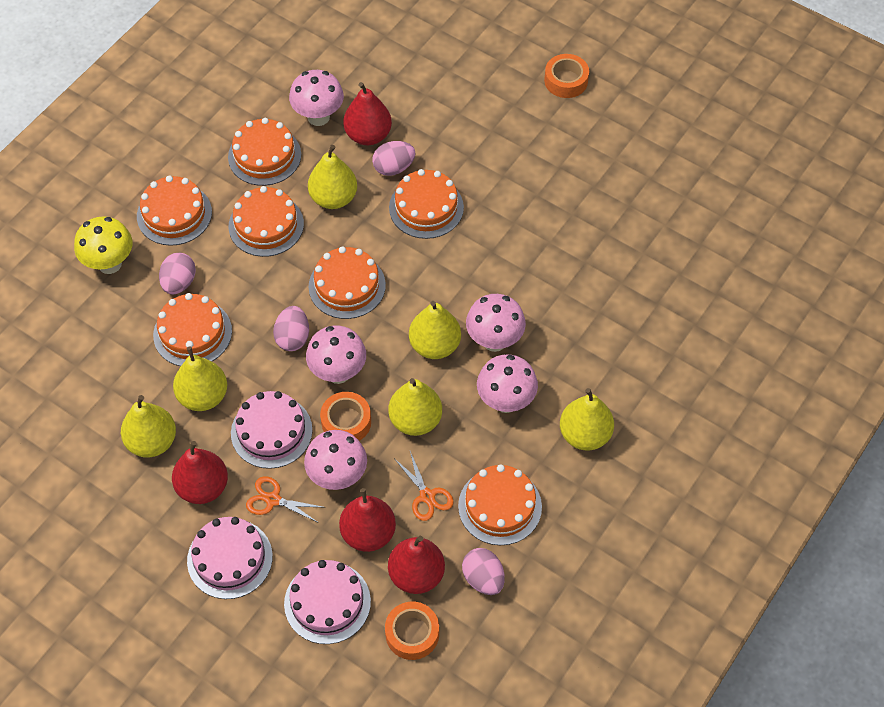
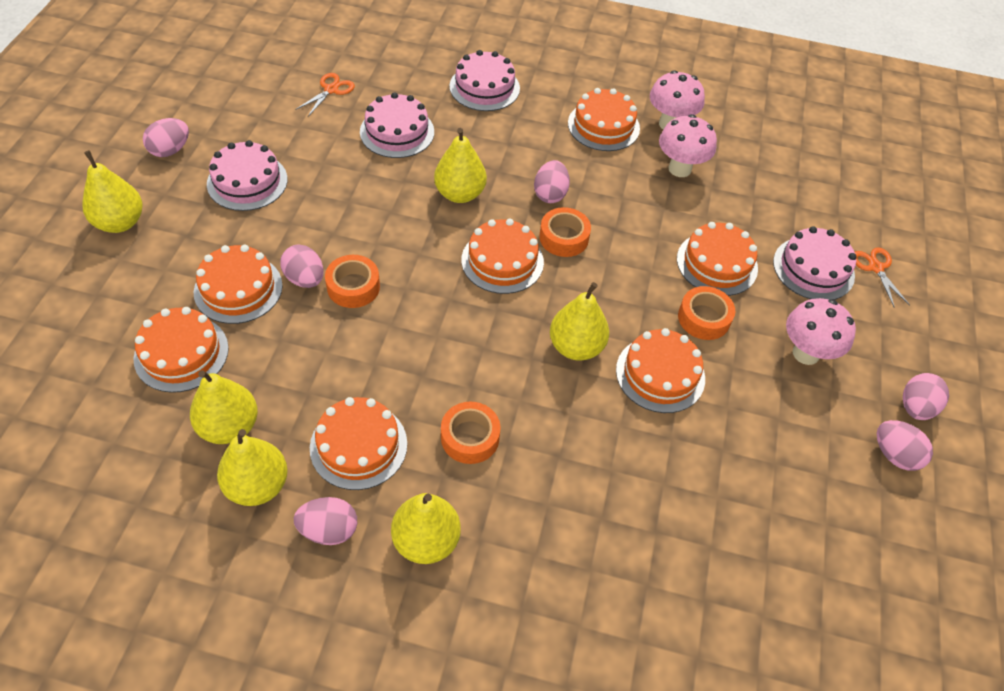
orange tape: 3 -> 4
pink cake: 3 -> 4
pink egg: 4 -> 6
pink mushroom: 5 -> 3
red pear: 4 -> 0
yellow mushroom: 1 -> 0

